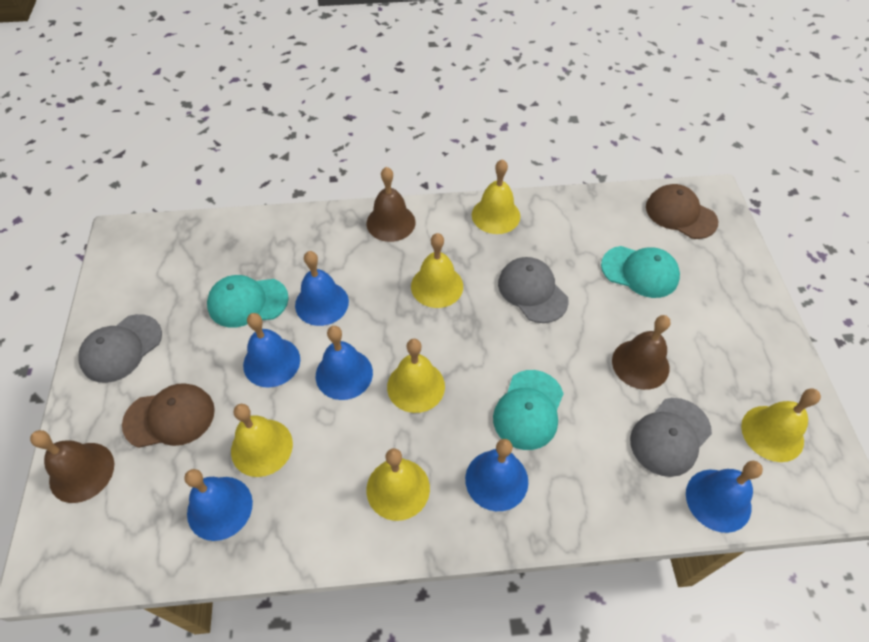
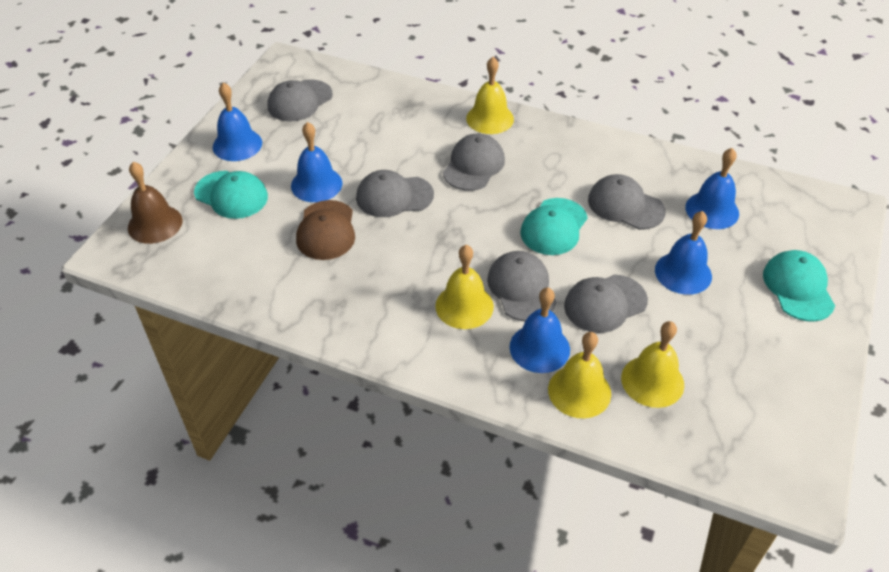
blue bell: 6 -> 5
brown bell: 3 -> 1
brown cap: 2 -> 1
grey cap: 3 -> 6
yellow bell: 6 -> 4

